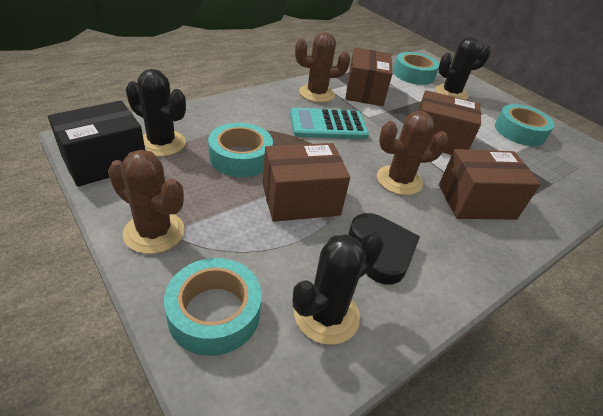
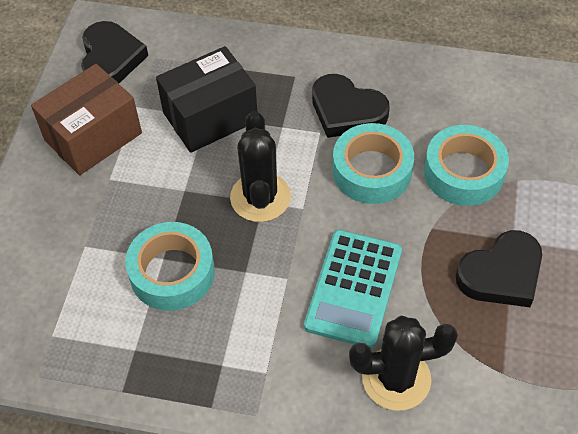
black cactus: 3 -> 2
black heart: 1 -> 3
brown box: 4 -> 1
brown cactus: 3 -> 0
turquoise tape: 4 -> 3

